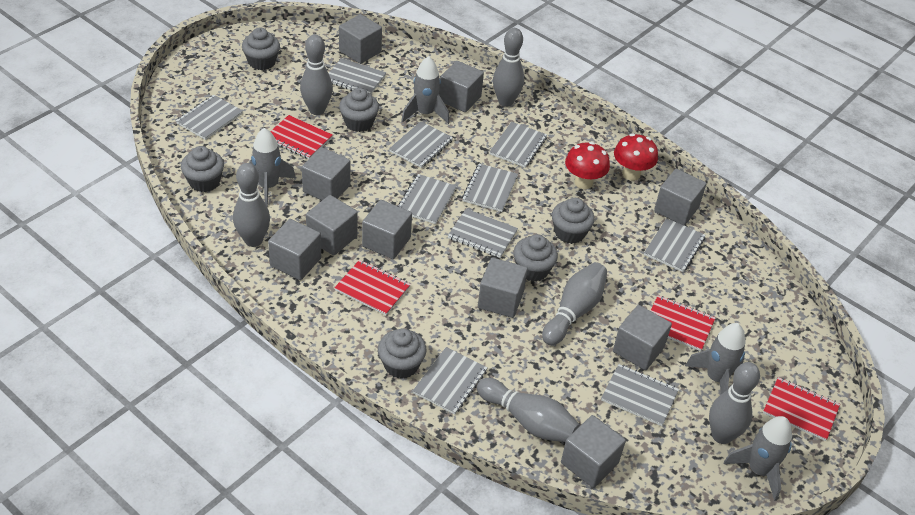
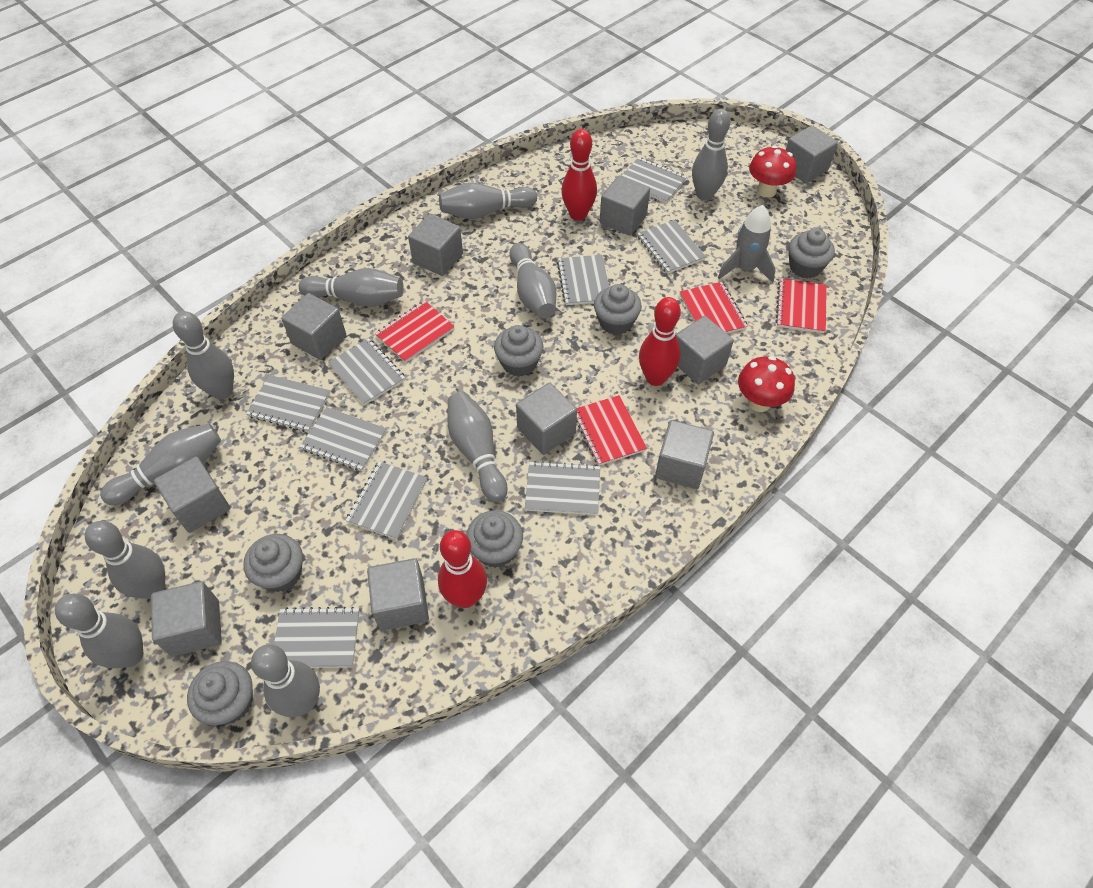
grey bowling pin: 6 -> 10
grey notebook: 10 -> 9
grey rocket: 4 -> 1
red bowling pin: 0 -> 3

